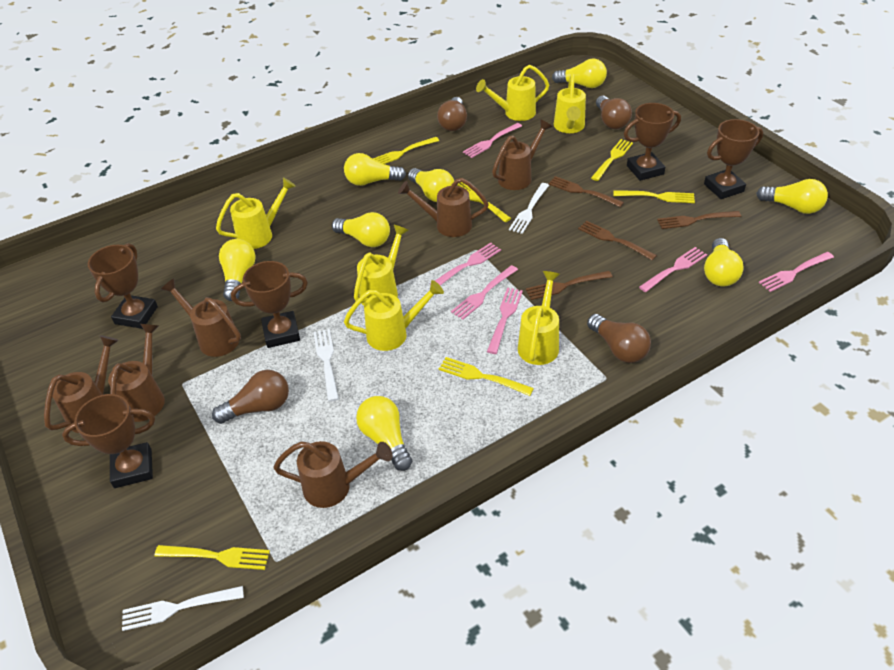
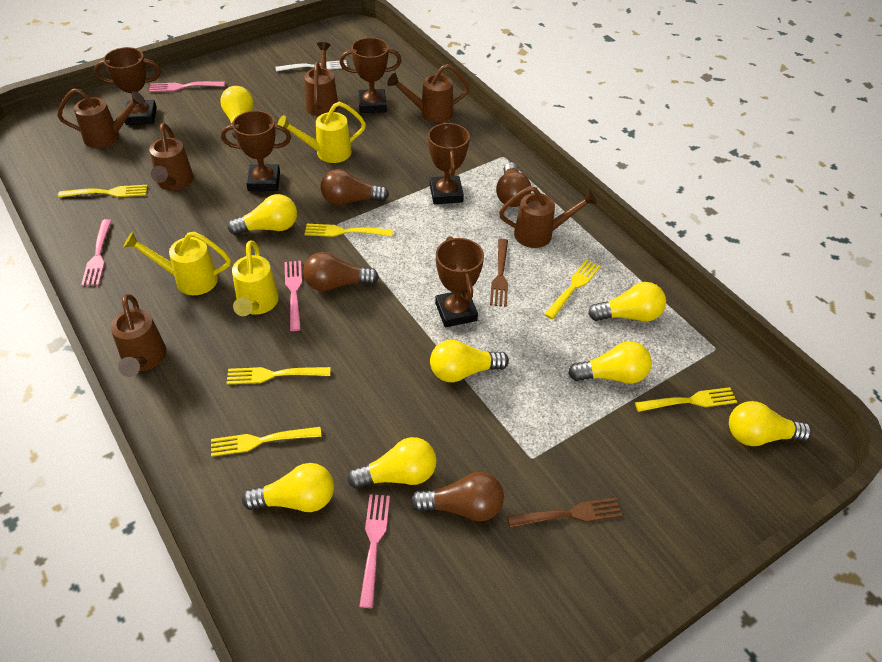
brown fork: 4 -> 2
pink fork: 6 -> 4
white fork: 3 -> 1
yellow watering can: 6 -> 3

